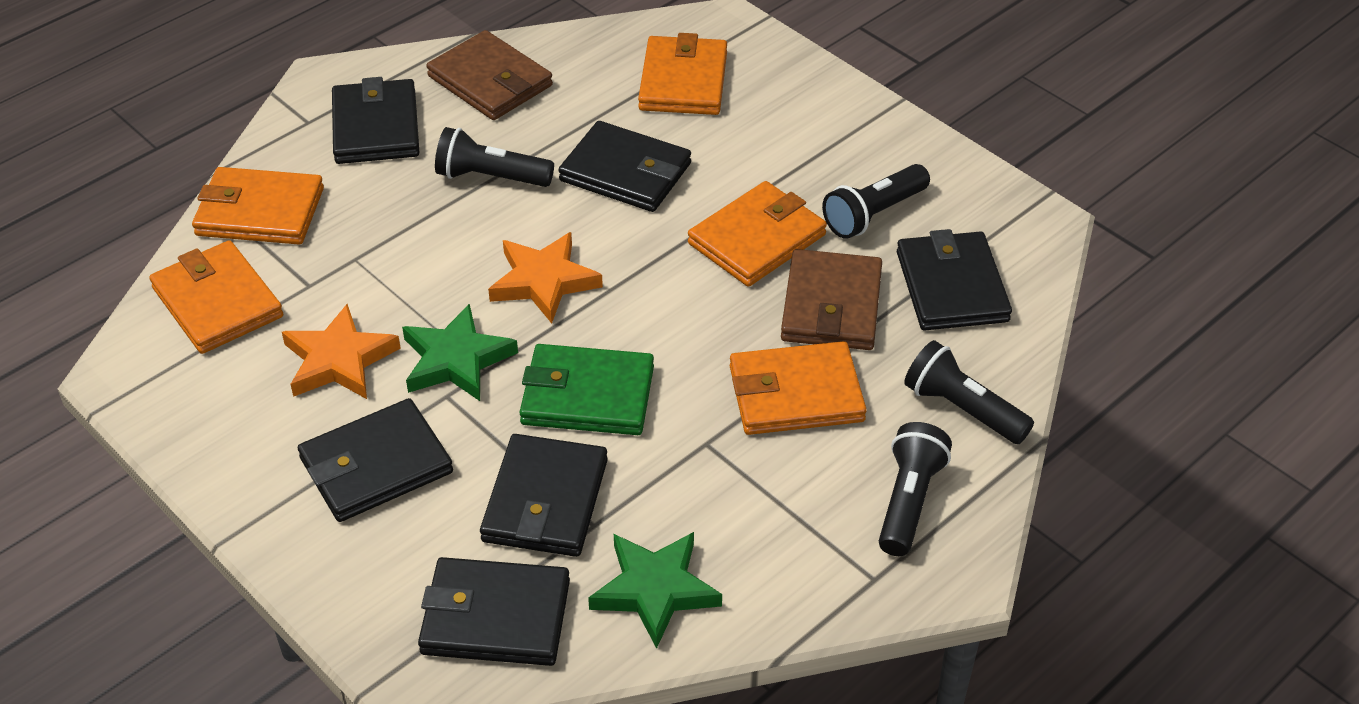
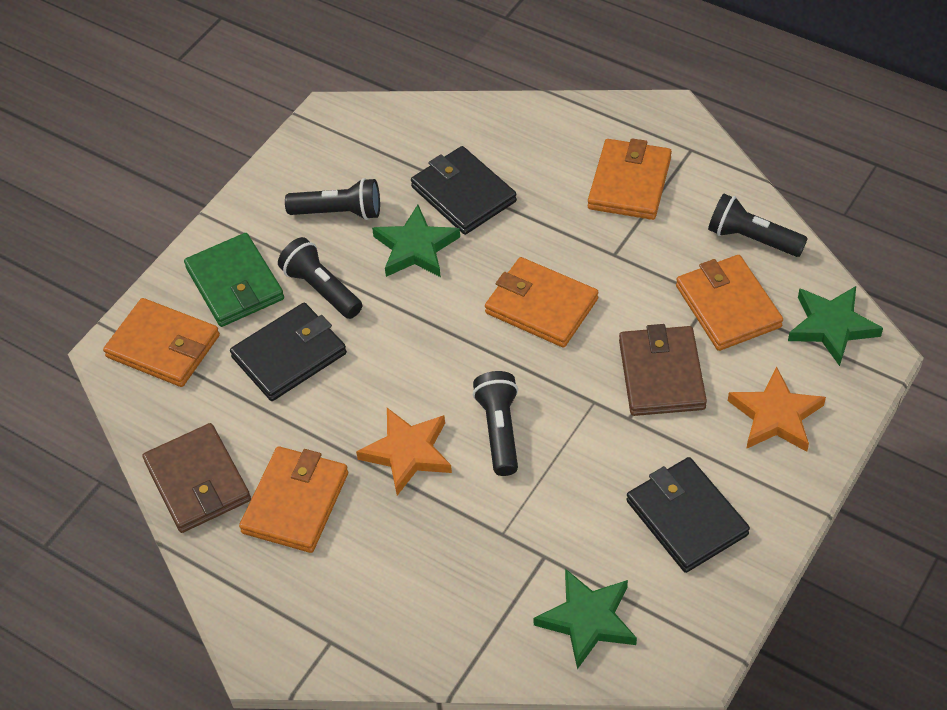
black wallet: 6 -> 3
green star: 2 -> 3

